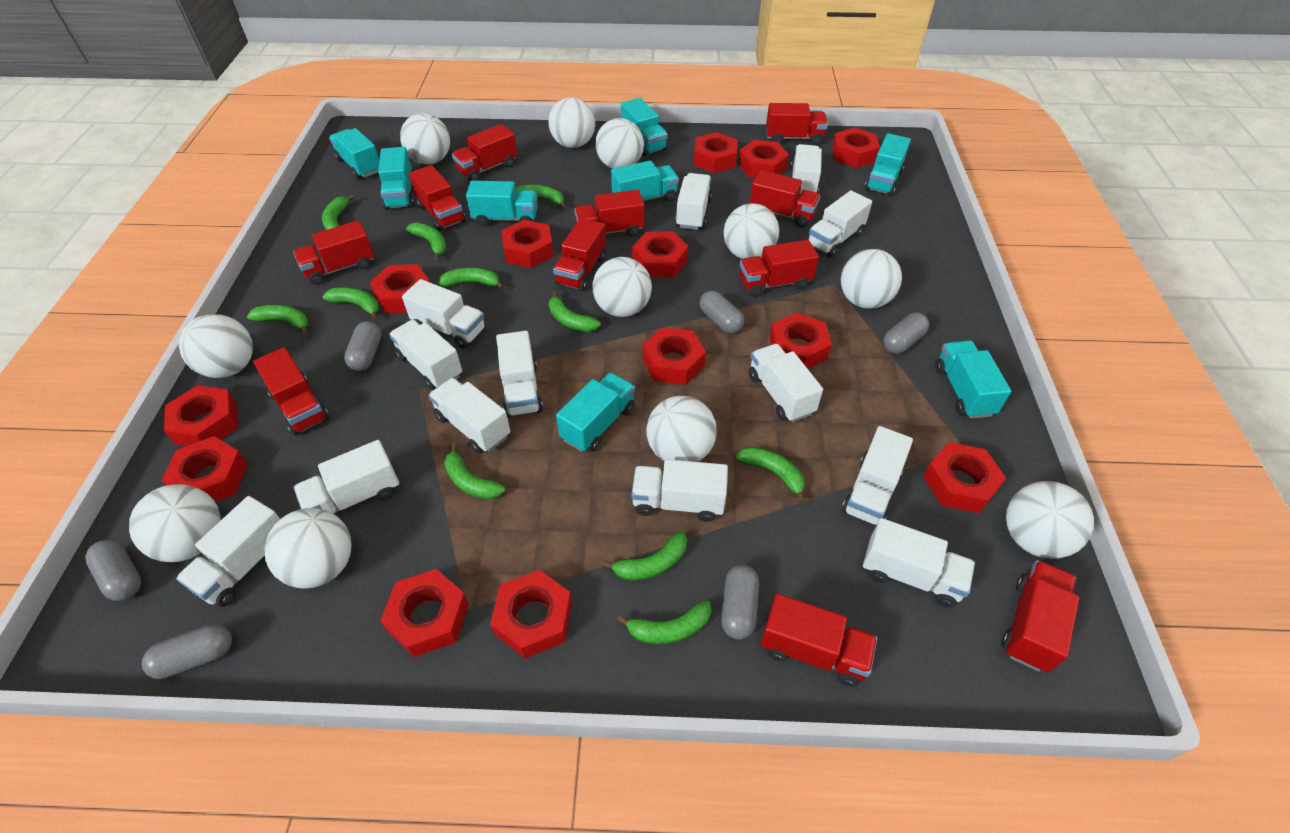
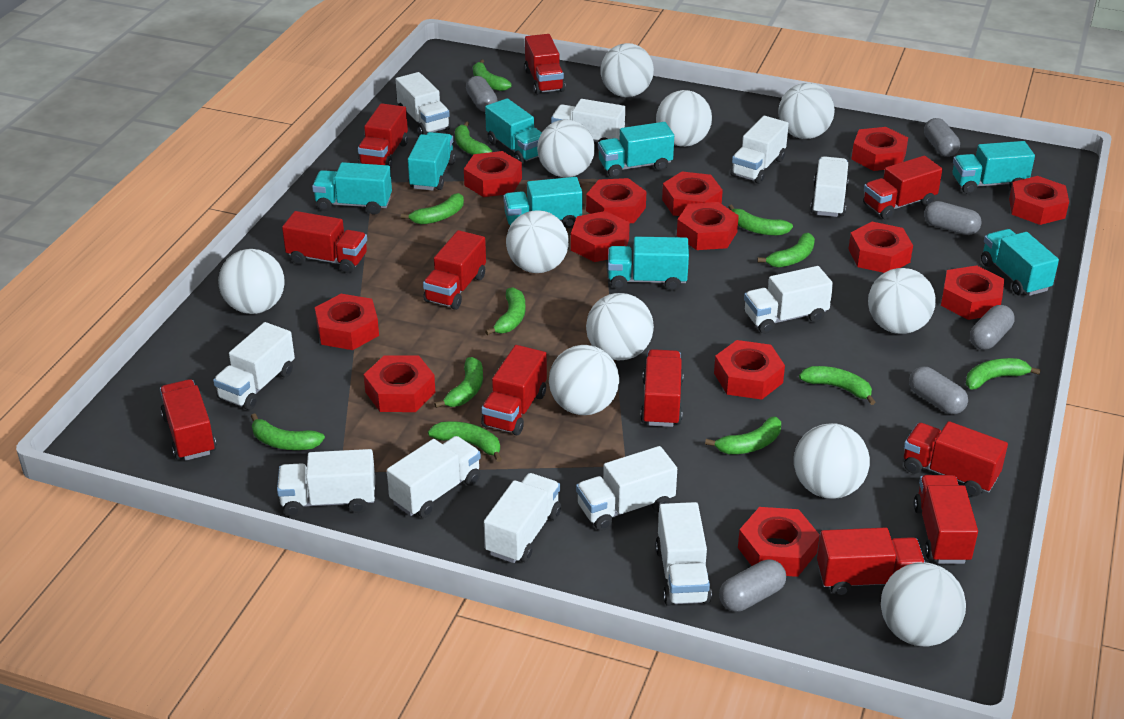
green banana: 11 -> 12
white truck: 13 -> 11

